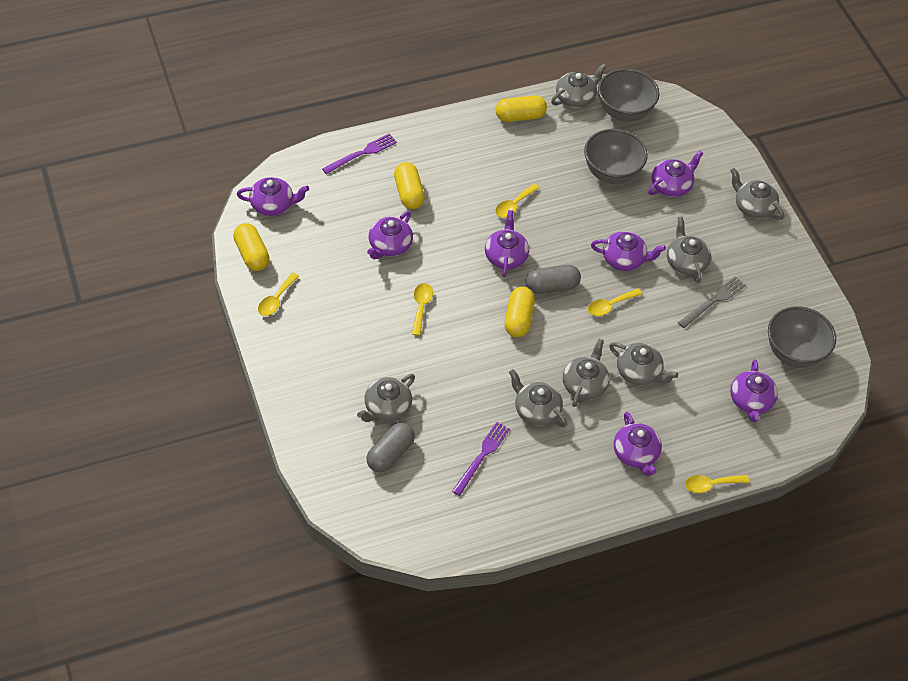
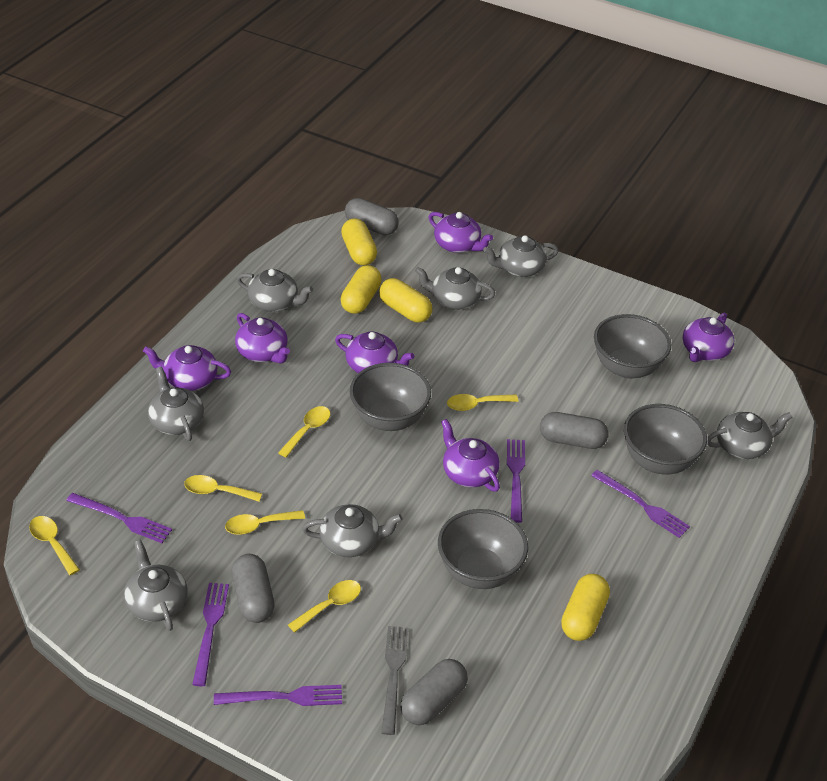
grey bowl: 3 -> 4
grey capsule: 2 -> 4
purple fork: 2 -> 5
purple teapot: 7 -> 6
yellow spoon: 5 -> 6

